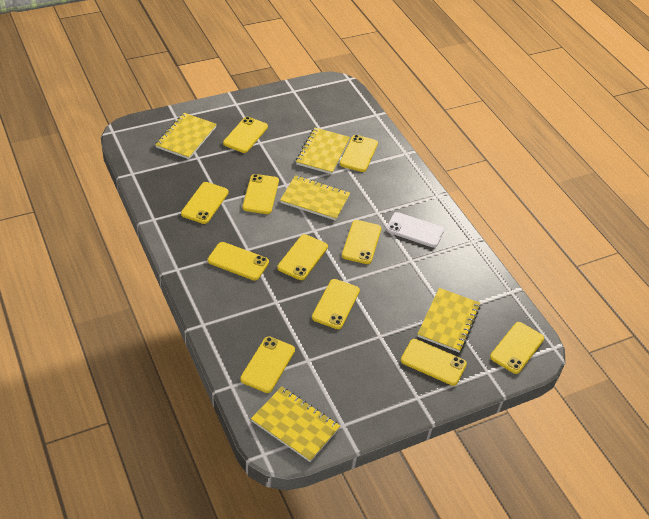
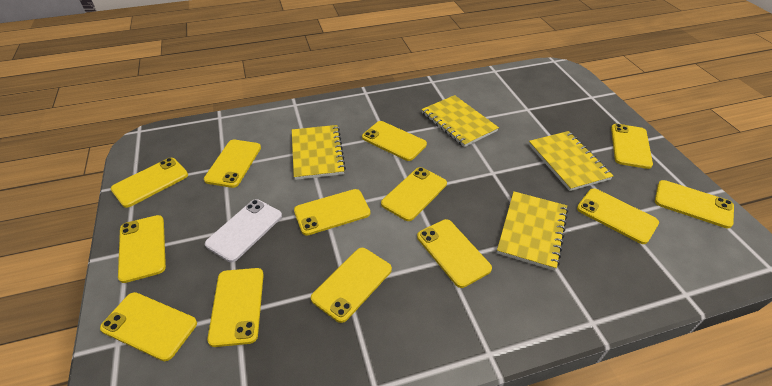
yellow notebook: 5 -> 4
yellow phone: 11 -> 13

